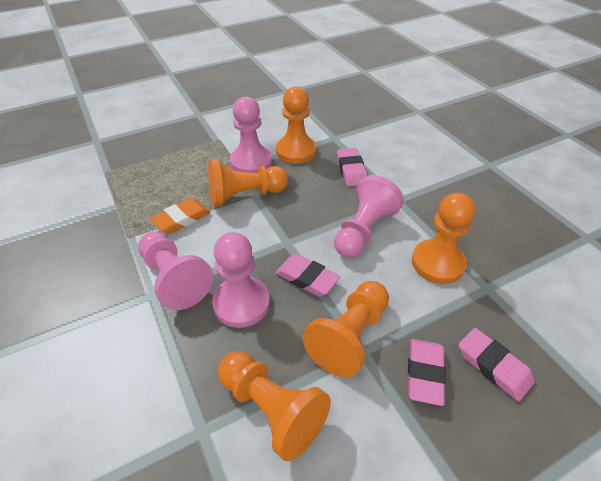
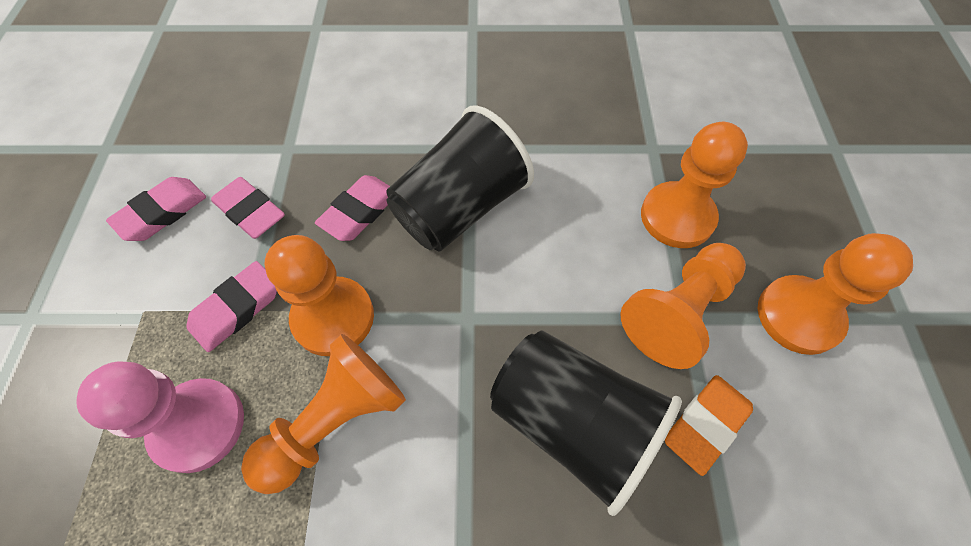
black cup: 0 -> 2
pink pawn: 4 -> 1

